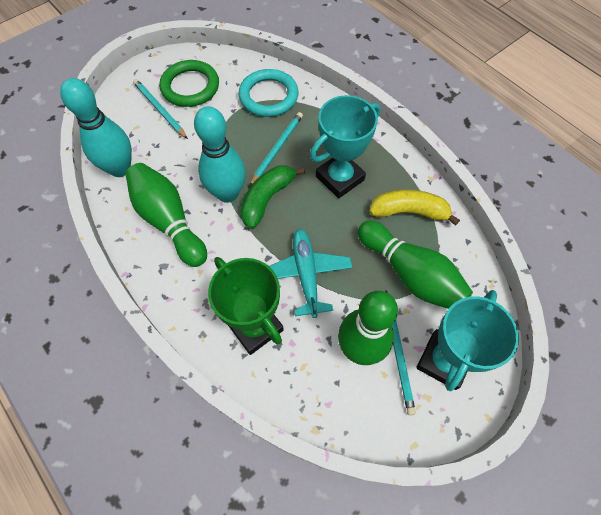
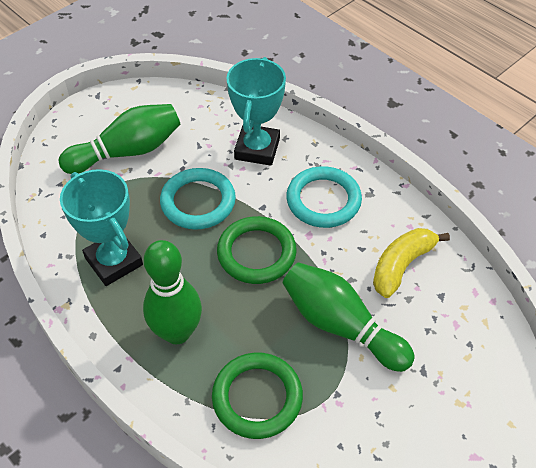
green banana: 1 -> 0
green ring: 1 -> 2
green trophy: 1 -> 0
turquoise bowling pin: 2 -> 0
turquoise pencil: 3 -> 0
turquoise plane: 1 -> 0
turquoise ring: 1 -> 2

